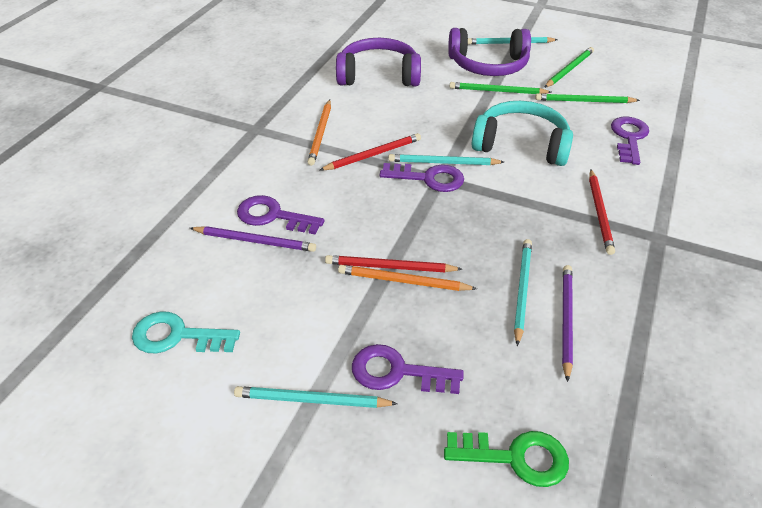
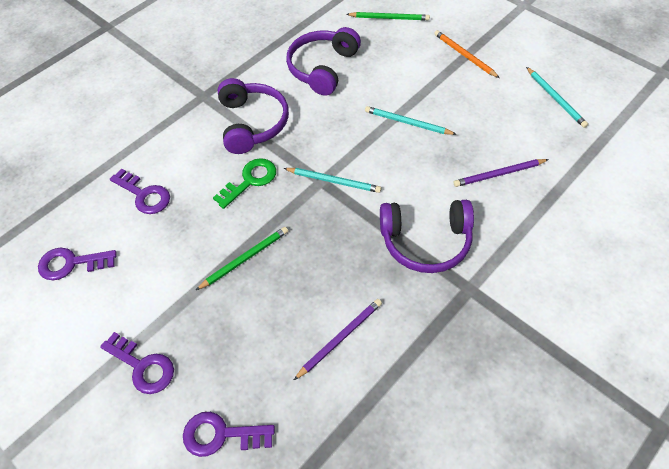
green pencil: 3 -> 2
orange pencil: 2 -> 1
purple headphones: 2 -> 3
red pencil: 3 -> 0
turquoise headphones: 1 -> 0
turquoise key: 1 -> 0
turquoise pencil: 4 -> 3

